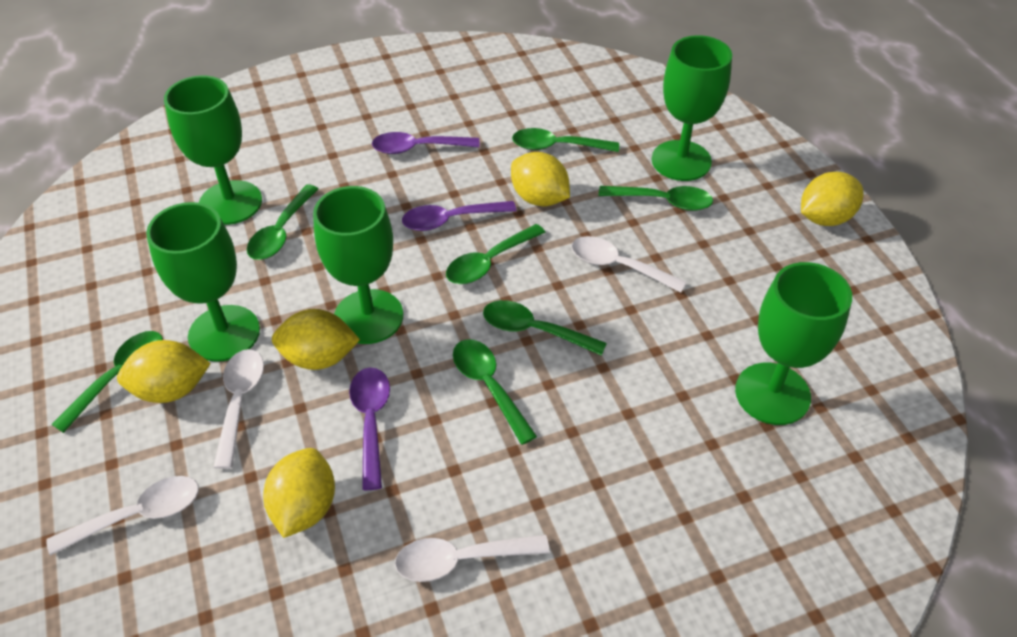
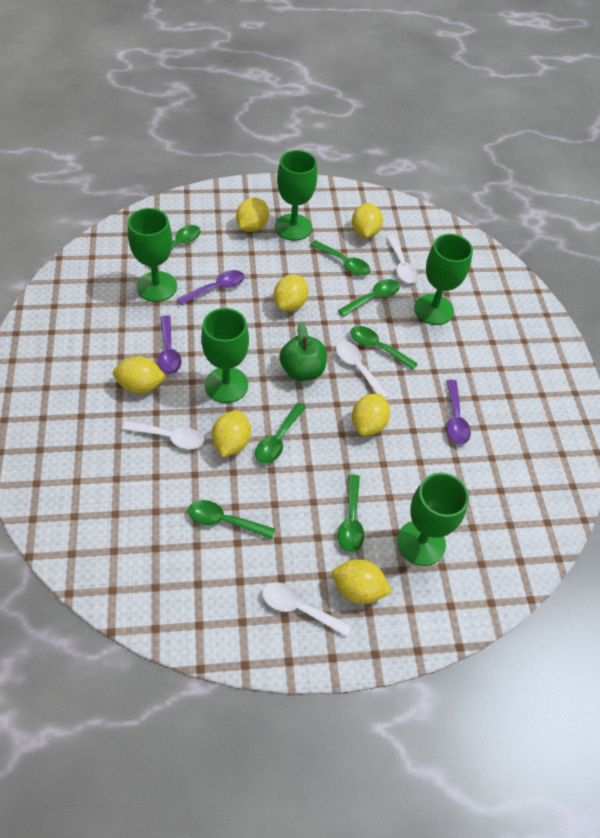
green apple: 0 -> 1
yellow lemon: 5 -> 7

